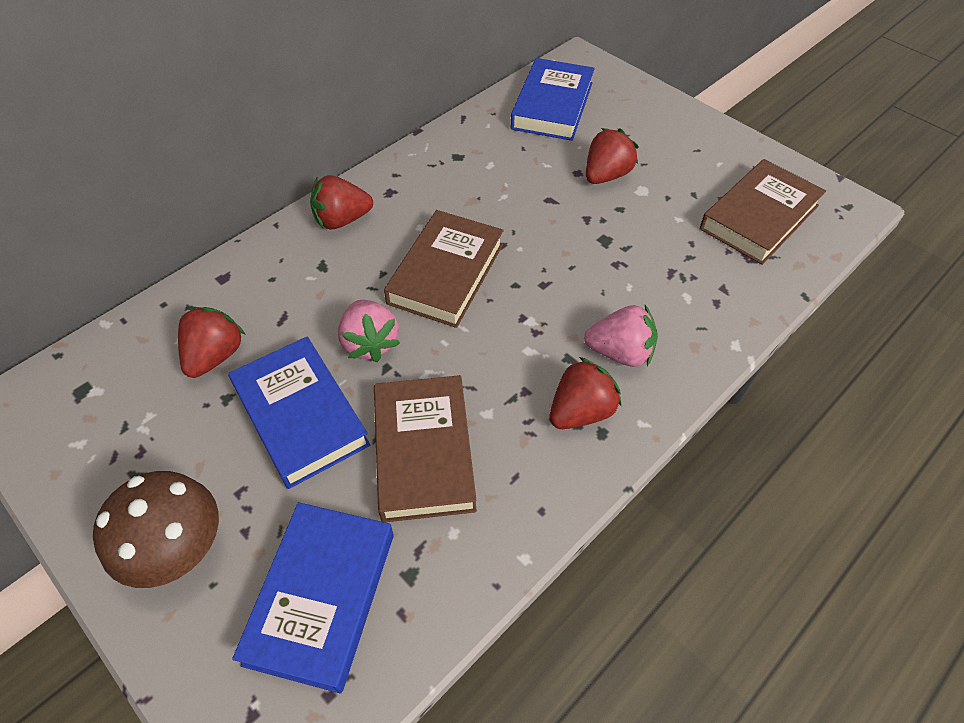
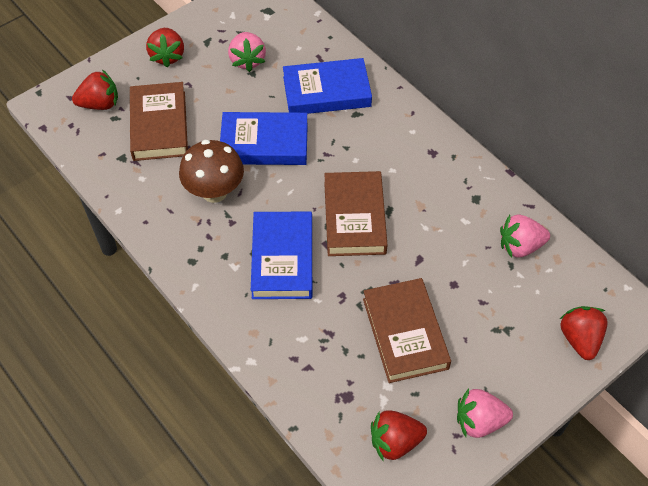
pink strawberry: 2 -> 3

